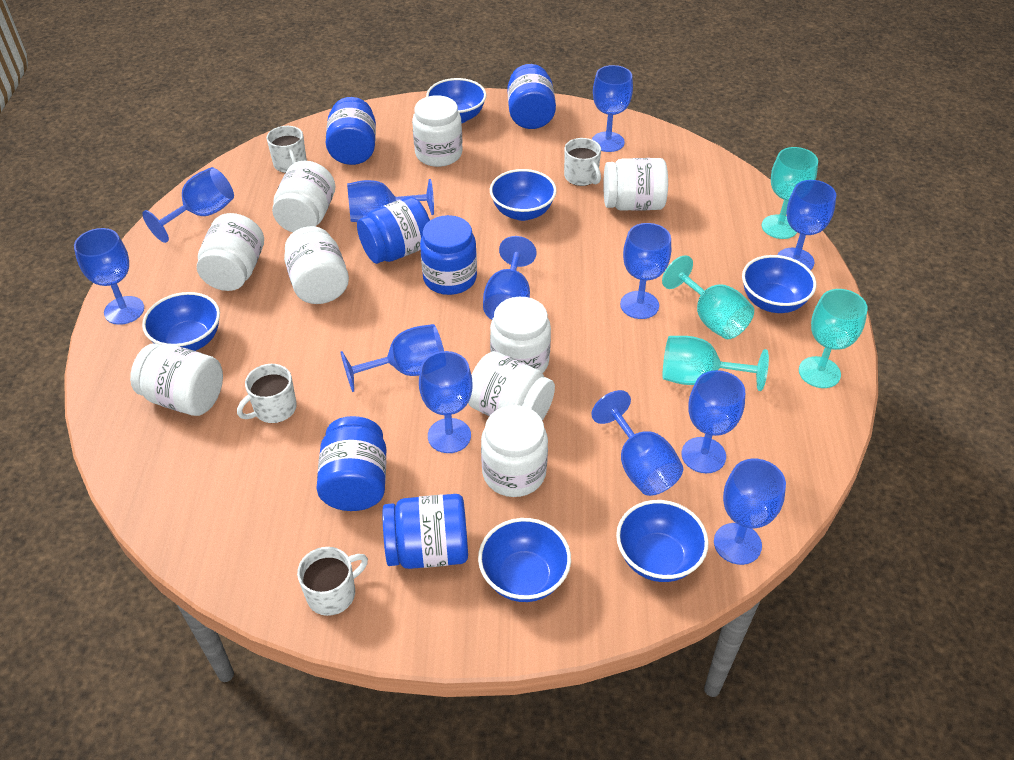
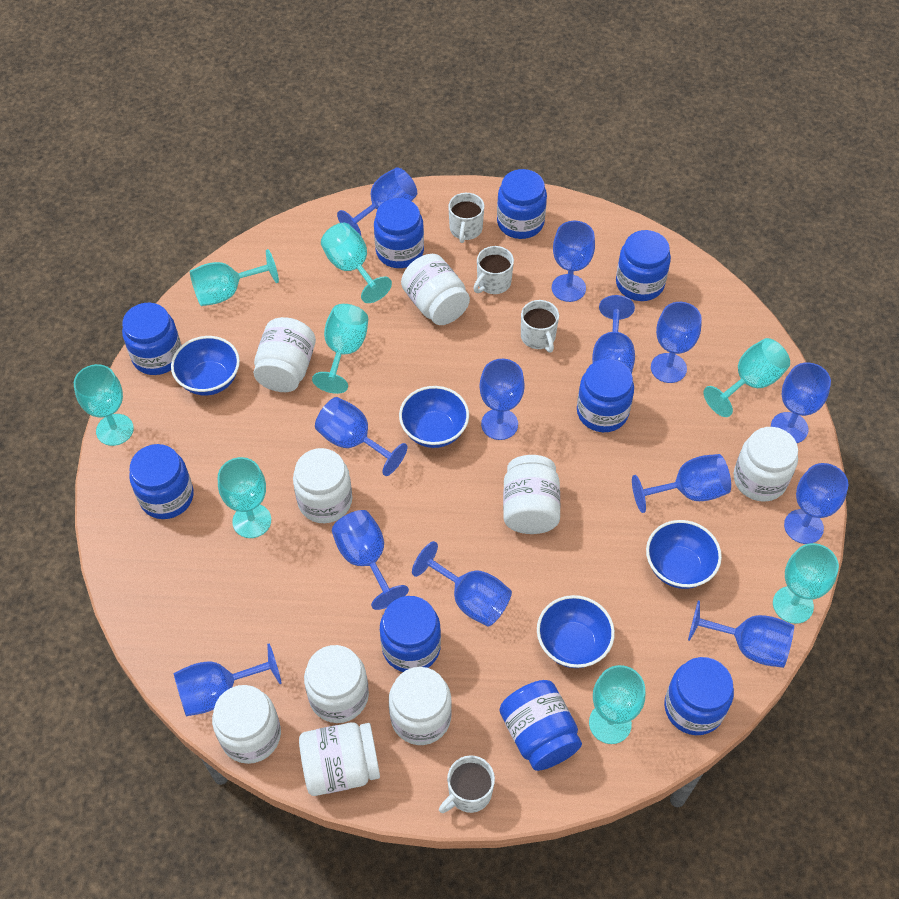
blue bowl: 6 -> 4
blue goblet: 12 -> 13
blue jar: 6 -> 9
turquoise goblet: 4 -> 8

